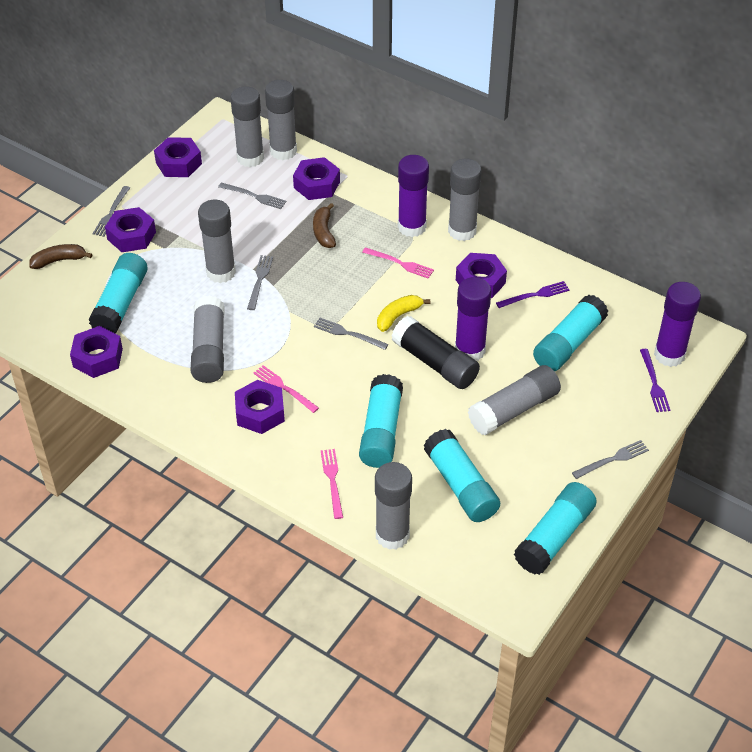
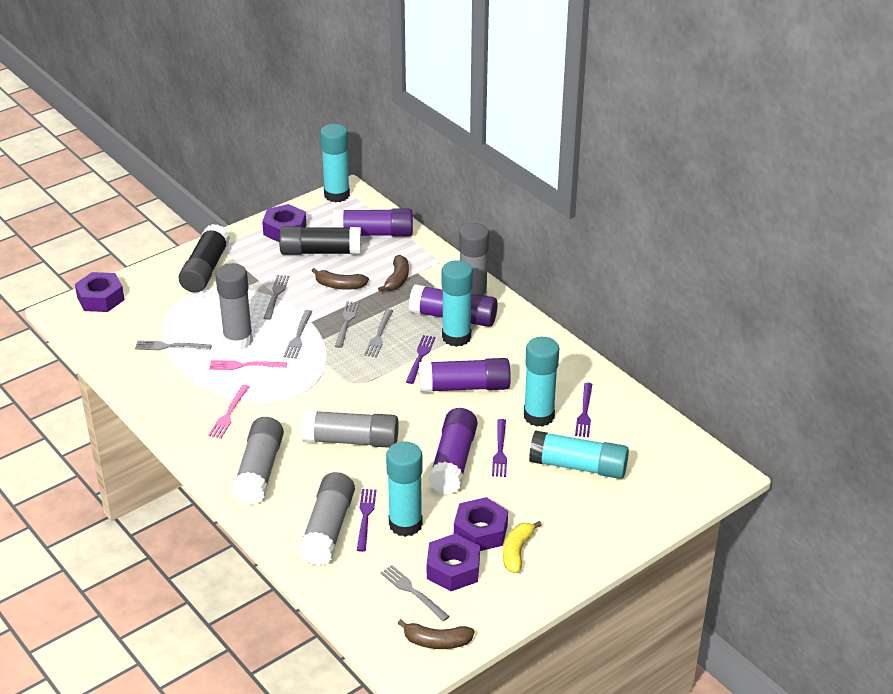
black glue stick: 1 -> 2
brown banana: 2 -> 3
grey fork: 5 -> 6
grey glue stick: 7 -> 5
pink fork: 3 -> 2
purple fork: 2 -> 4
purple glue stick: 3 -> 4
purple nut: 6 -> 4

